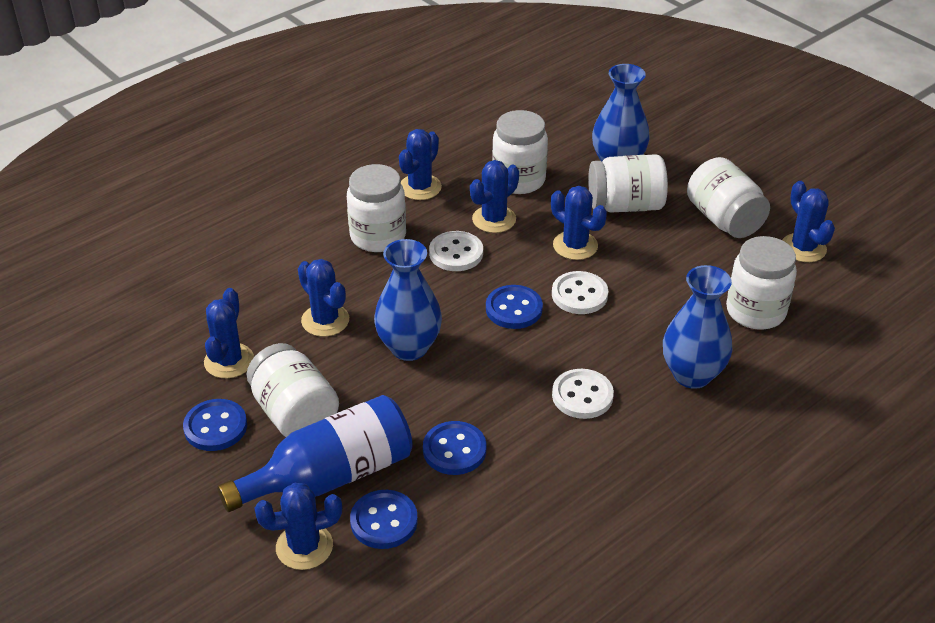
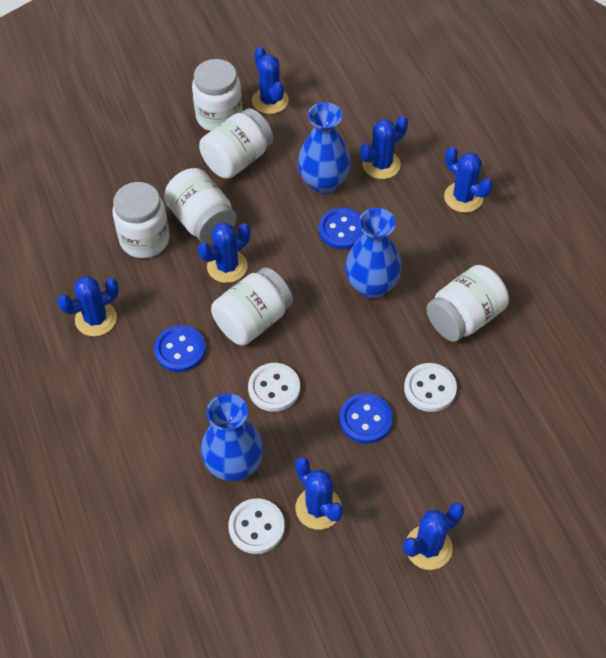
blue bottle: 1 -> 0
blue button: 4 -> 3

